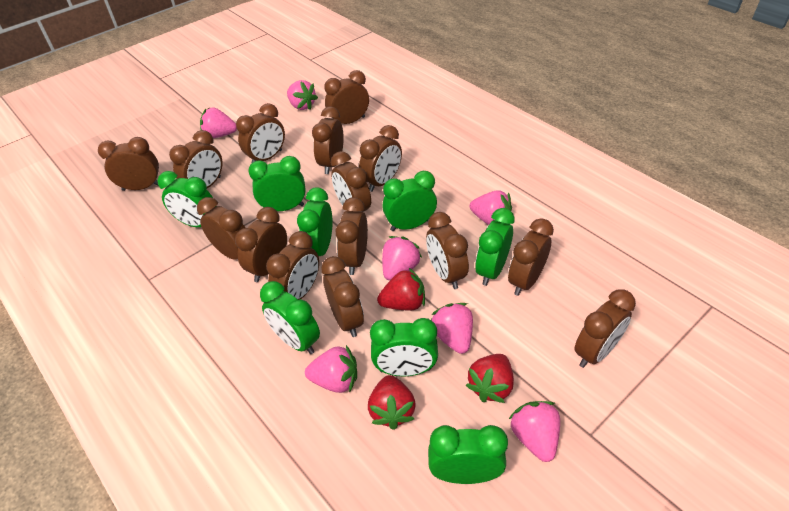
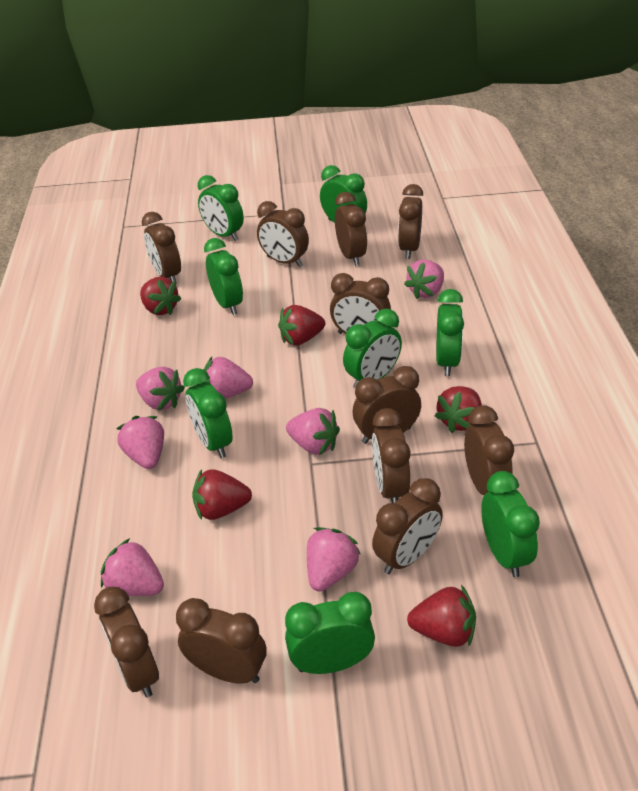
brown clock: 15 -> 11
red strawberry: 3 -> 5

